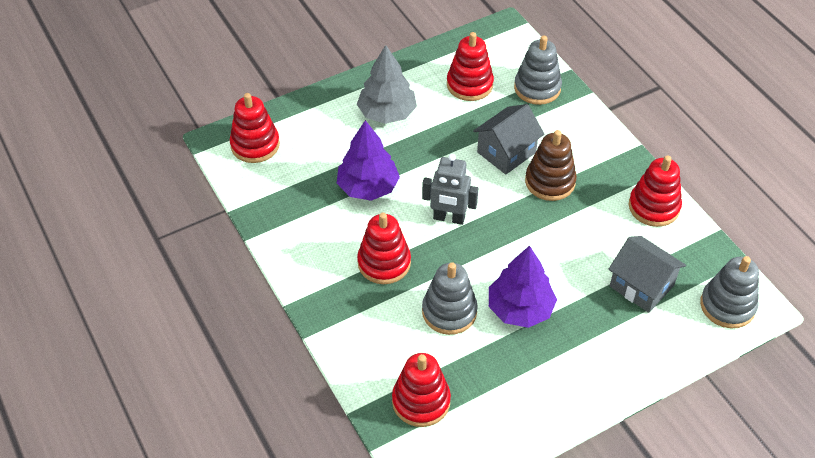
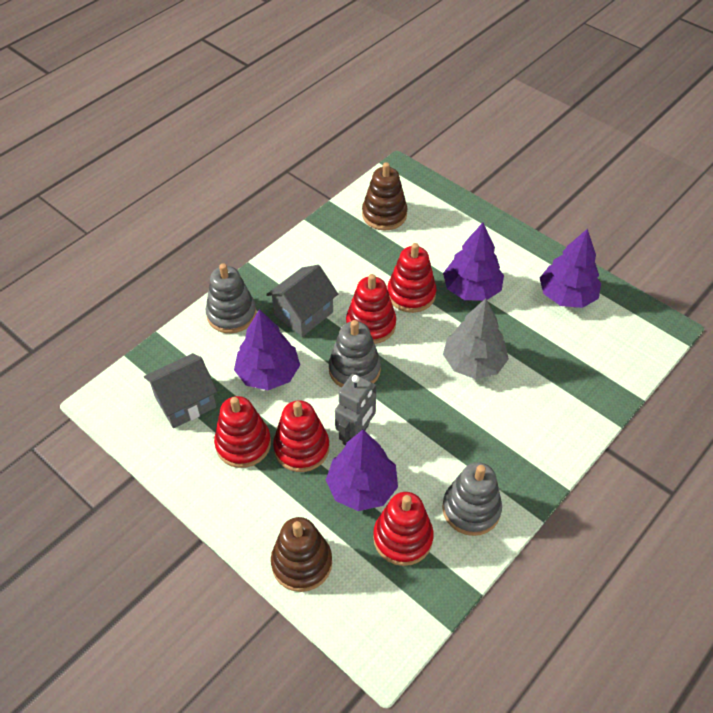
brown stacking toy: 1 -> 2
purple tree: 2 -> 4

